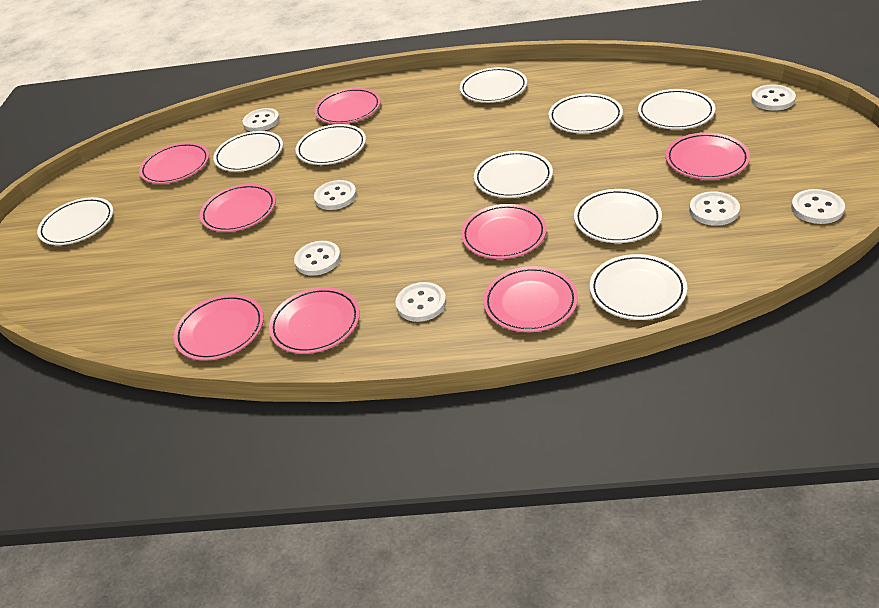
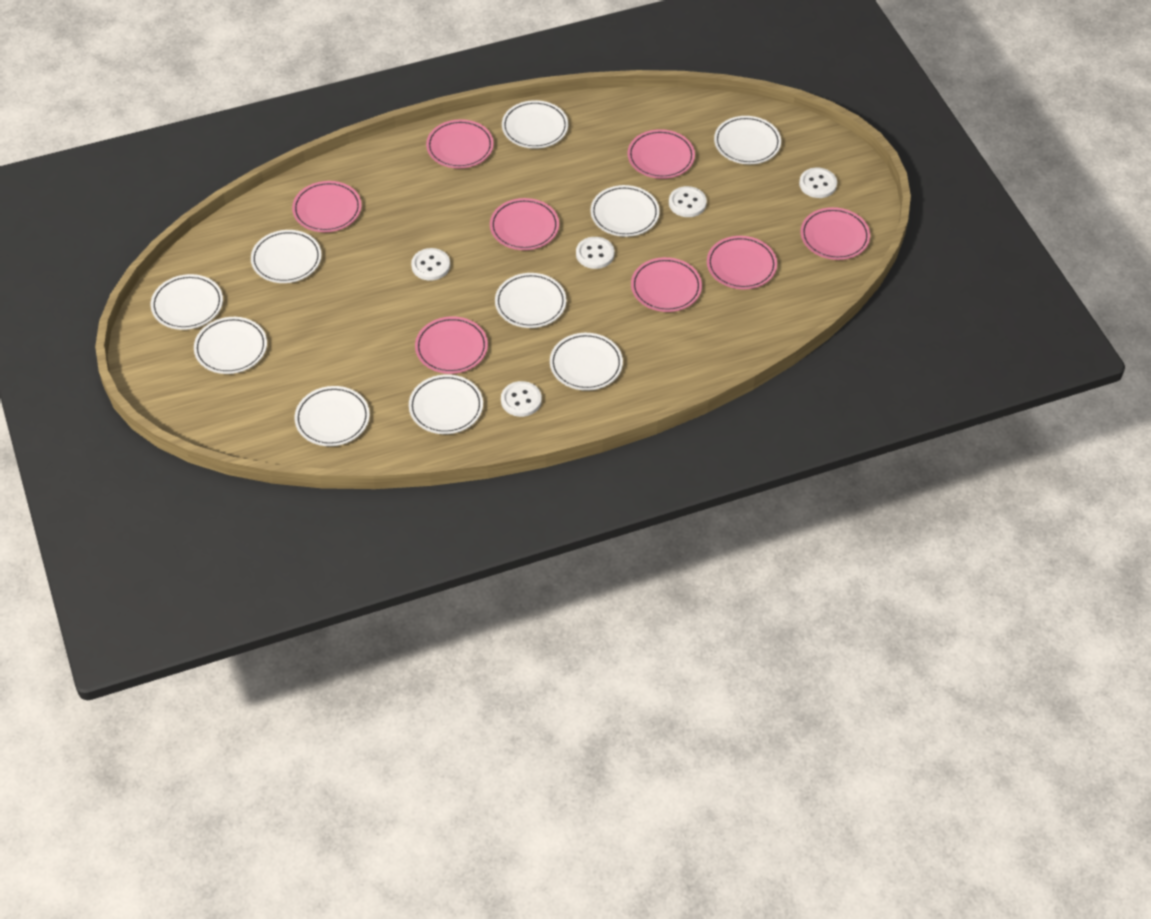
white button: 7 -> 5
white plate: 9 -> 10

